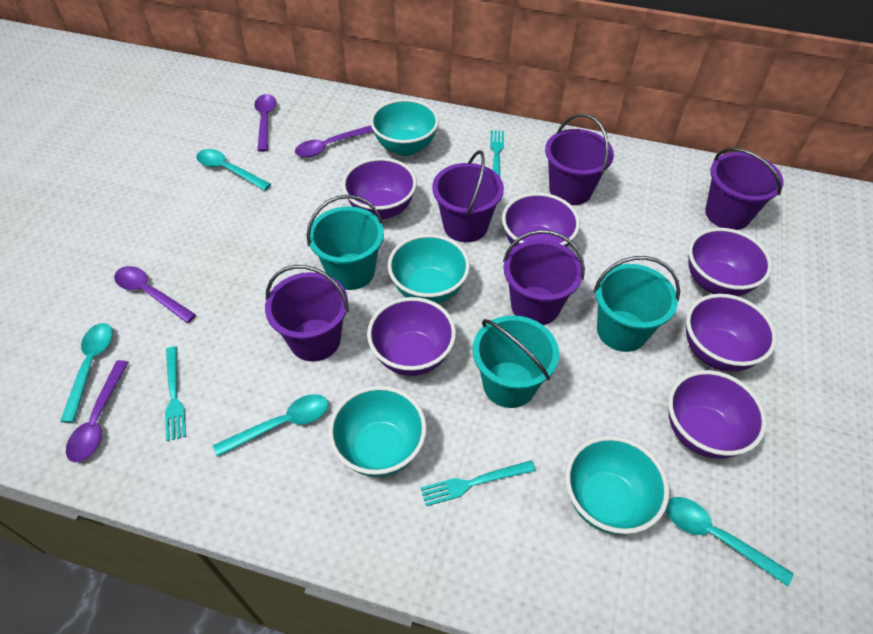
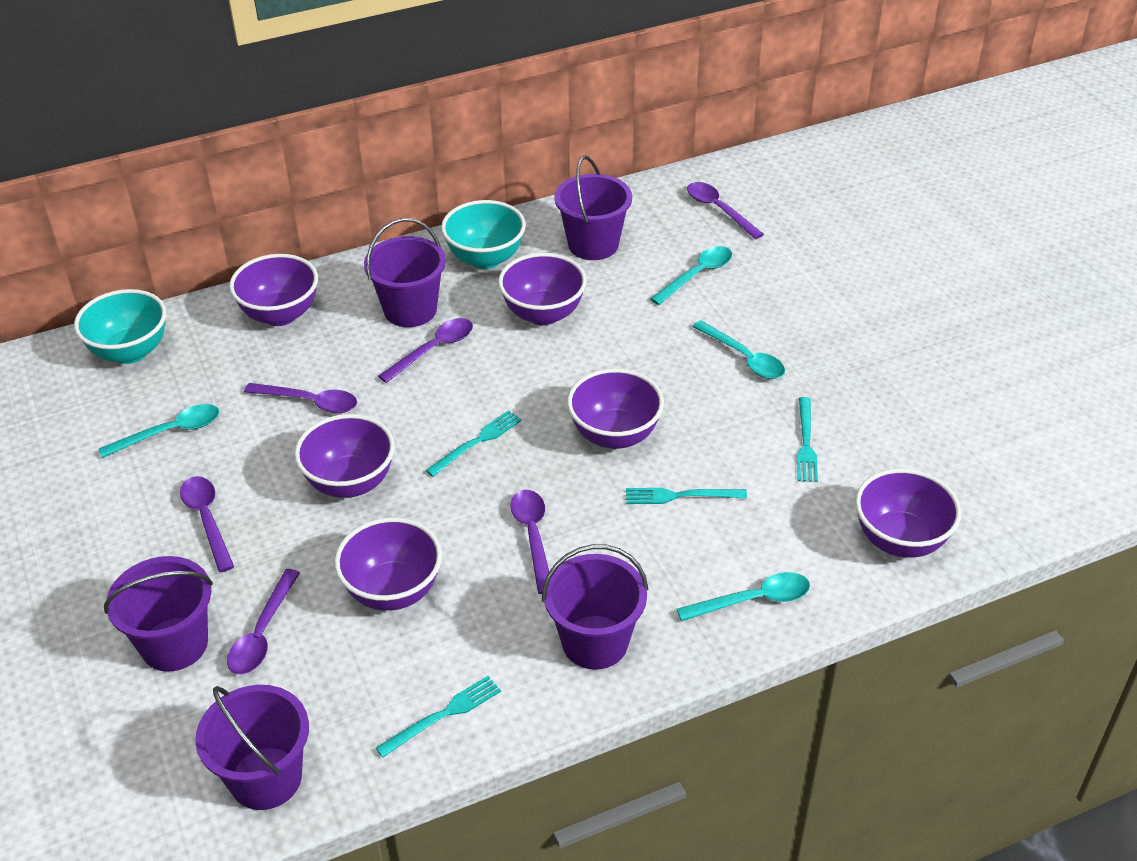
purple spoon: 4 -> 6
turquoise bowl: 4 -> 2
turquoise bucket: 3 -> 0
turquoise fork: 3 -> 4

